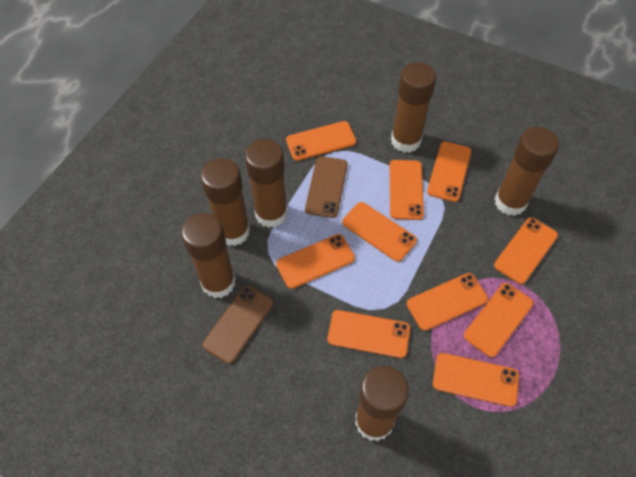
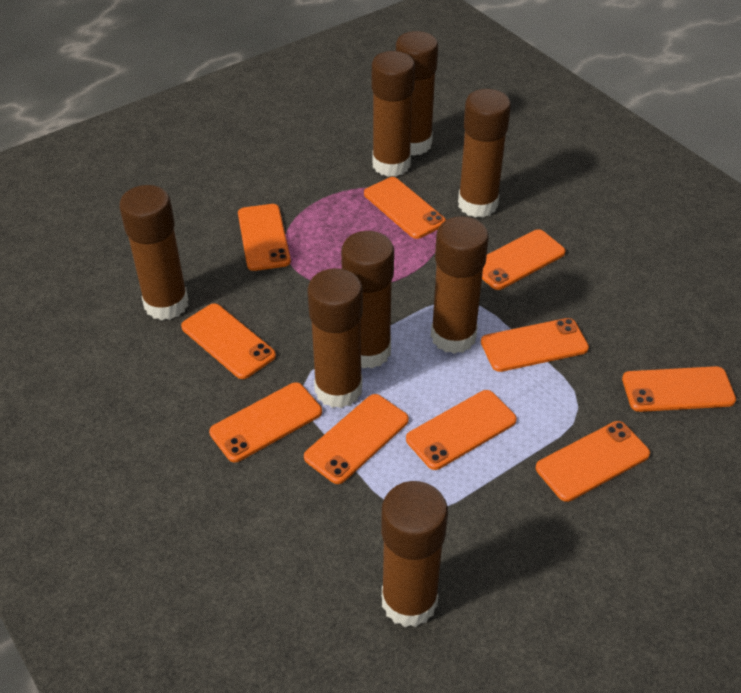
brown glue stick: 6 -> 8
brown phone: 2 -> 0

